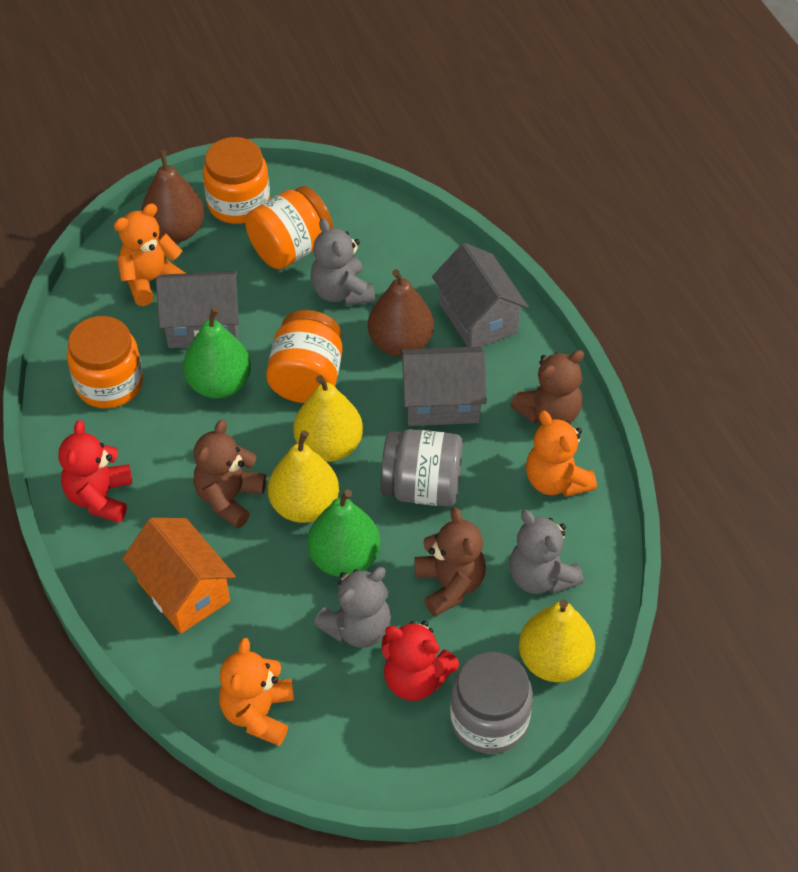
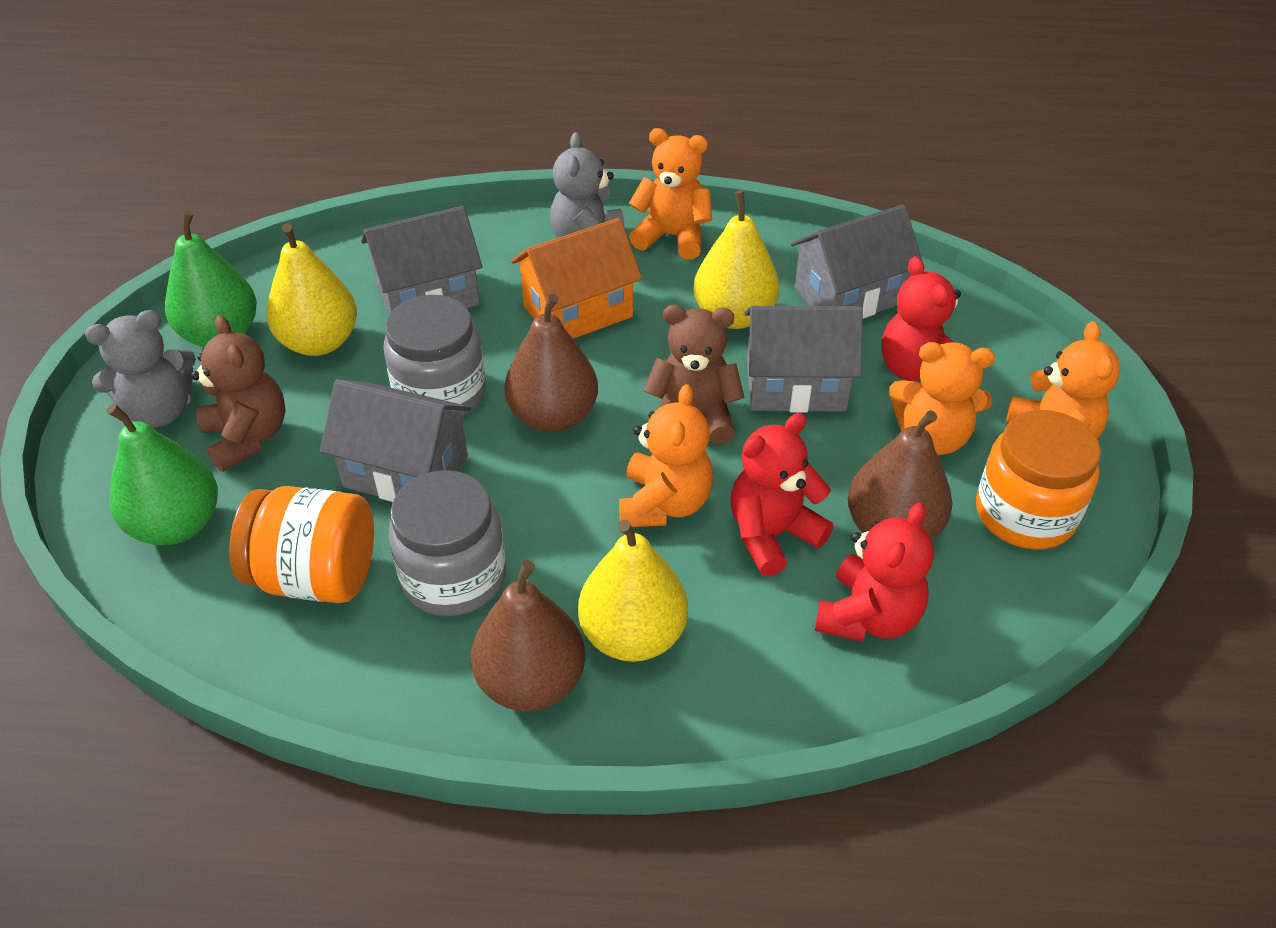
brown pear: 2 -> 3
brown teddy bear: 3 -> 2
grey house: 3 -> 4
grey teddy bear: 3 -> 2
orange jar: 4 -> 2
orange teddy bear: 3 -> 4
red teddy bear: 2 -> 3

